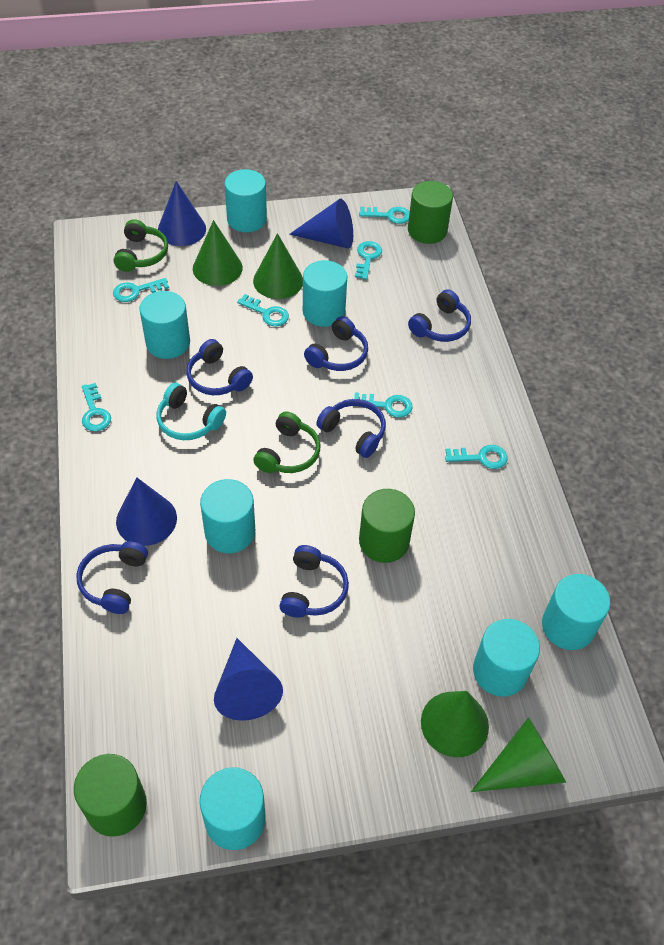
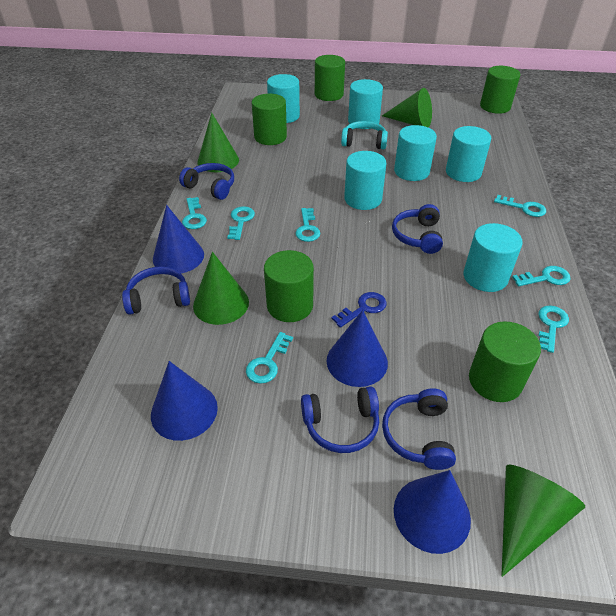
blue headphones: 6 -> 5
blue key: 0 -> 1
green cylinder: 3 -> 5
green headphones: 2 -> 0
turquoise cylinder: 7 -> 6

